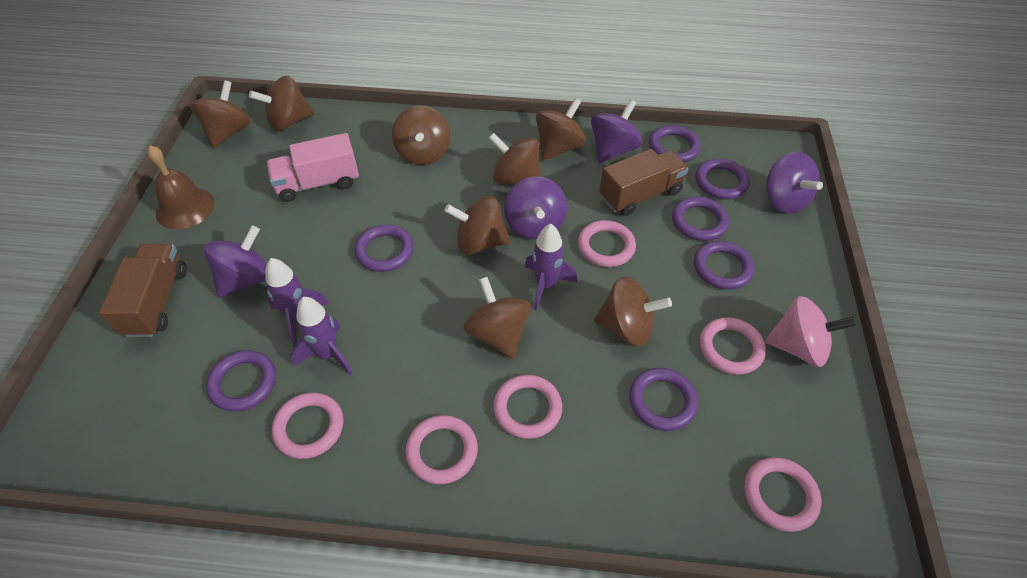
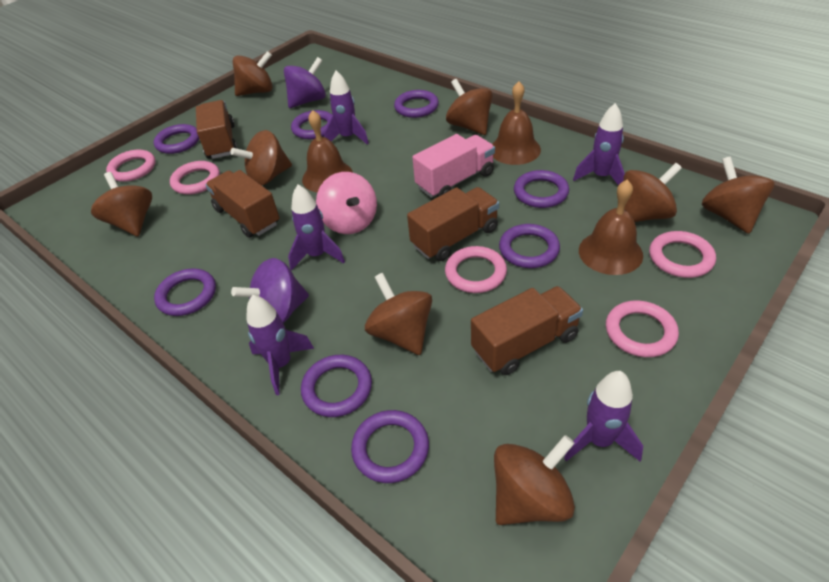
brown bell: 1 -> 3
brown truck: 2 -> 4
pink ring: 6 -> 5
purple ring: 7 -> 8
purple rocket: 3 -> 5
purple spinning top: 4 -> 2

